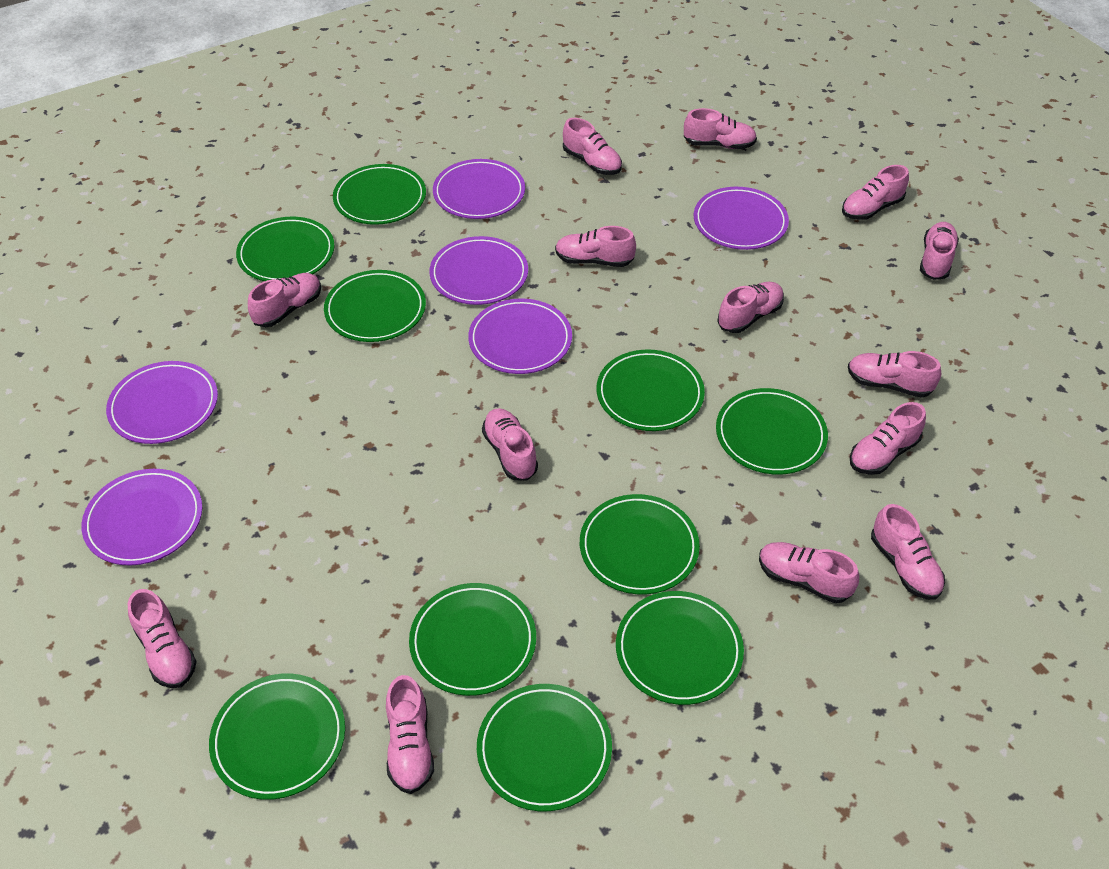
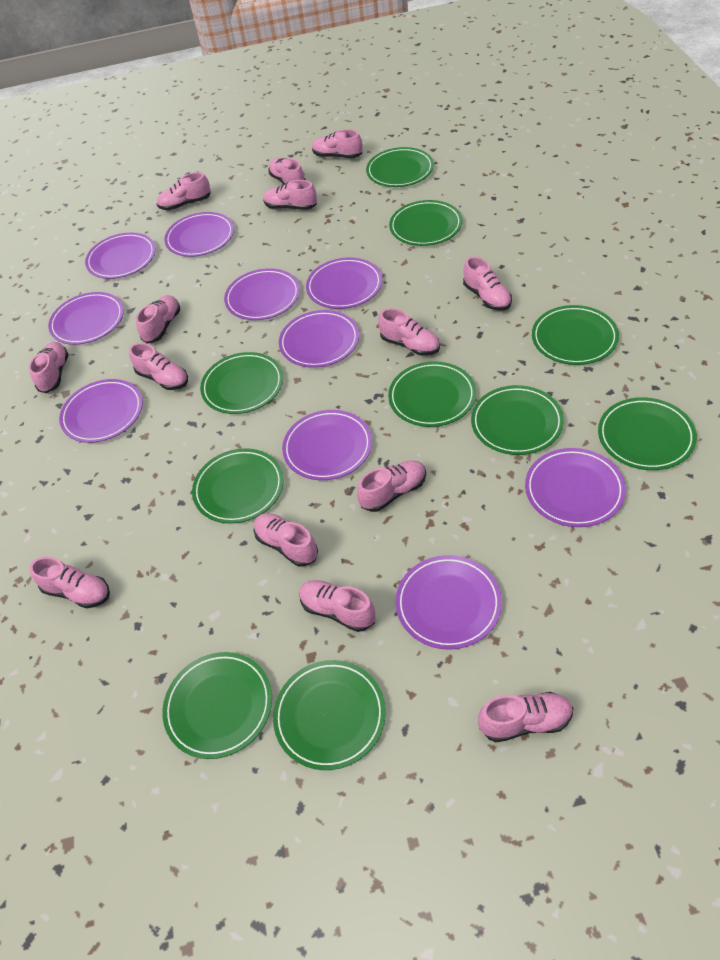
purple plate: 6 -> 10

